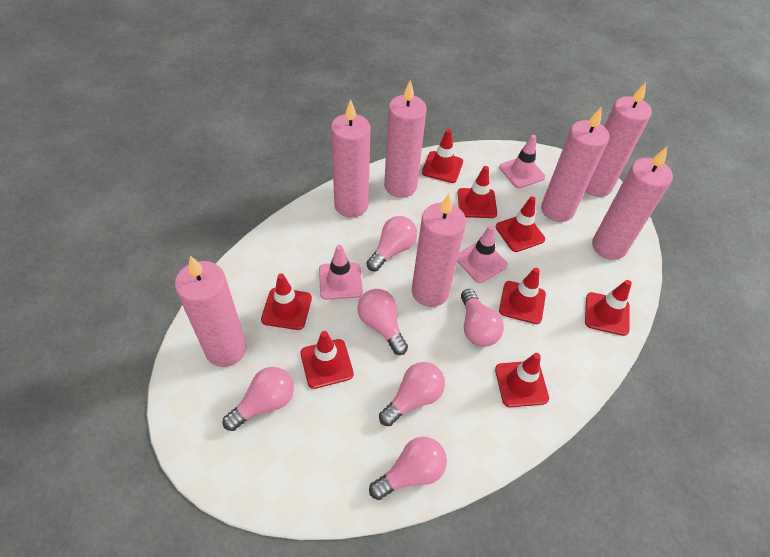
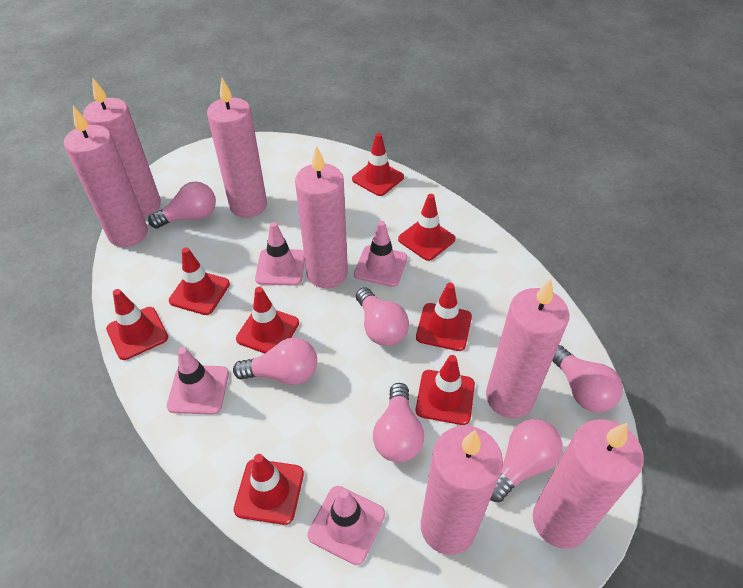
pink traffic cone: 3 -> 4

